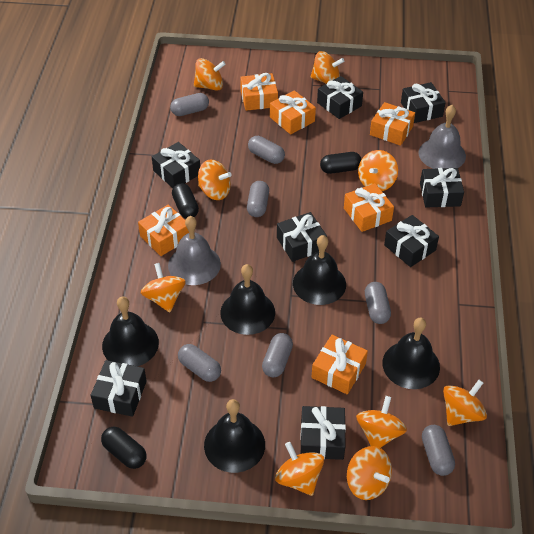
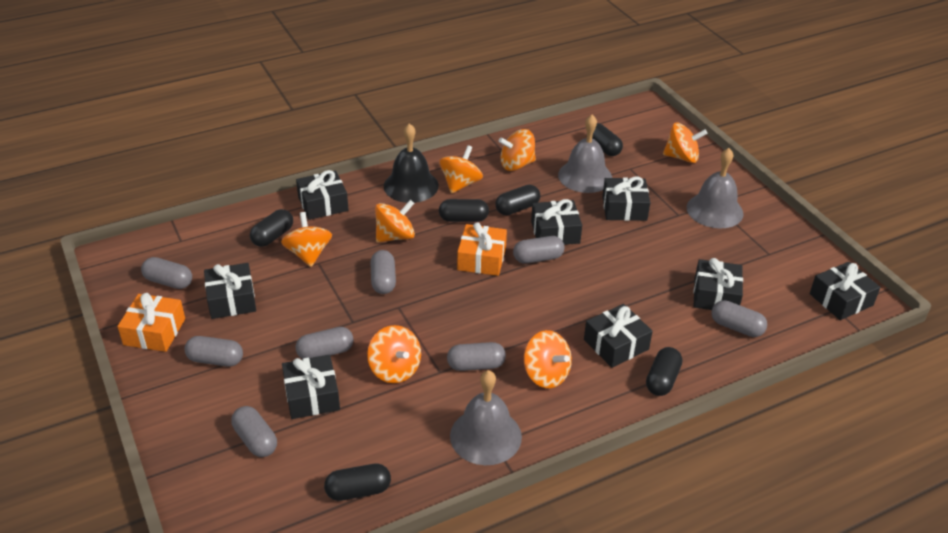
black bell: 5 -> 1
black capsule: 3 -> 6
grey bell: 2 -> 3
grey capsule: 7 -> 8
orange gift: 6 -> 2
orange spinning top: 9 -> 7

